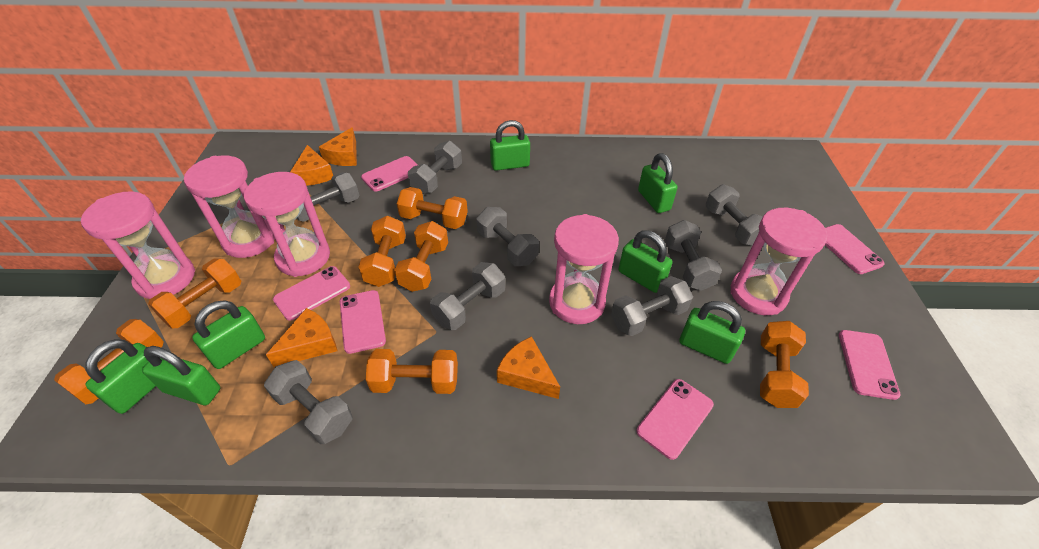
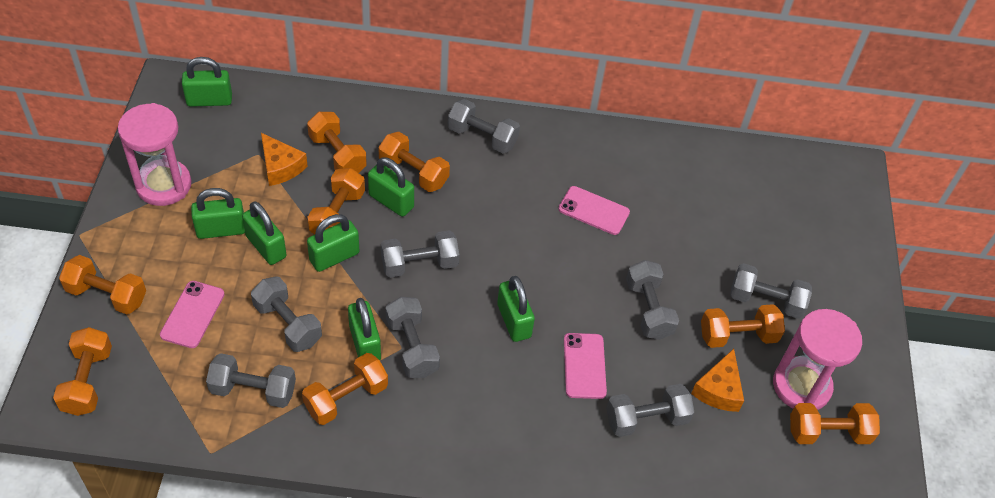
orange cheese: 4 -> 2
orange dumbbell: 7 -> 8
pink hourglass: 5 -> 2
pink phone: 6 -> 3

